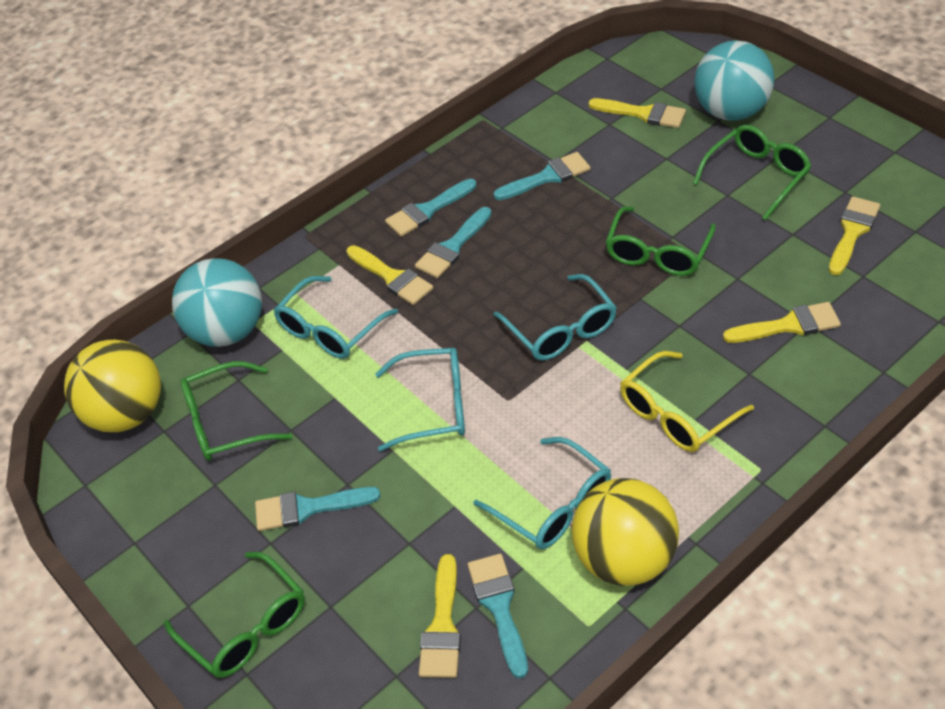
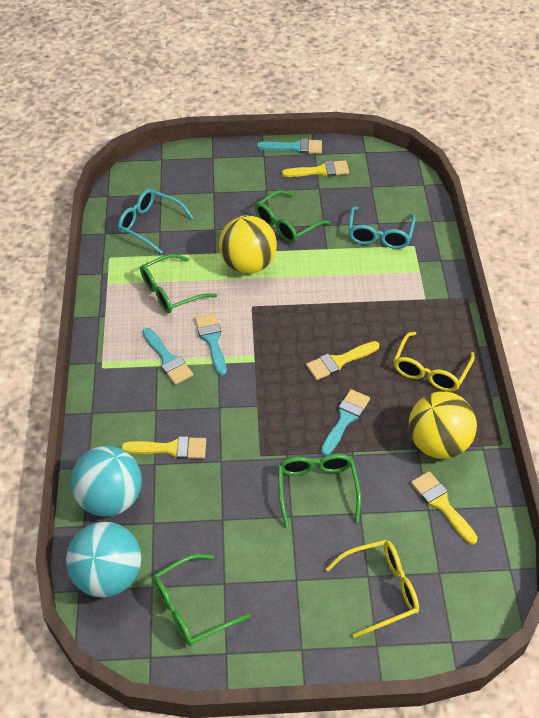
turquoise brush: 5 -> 4
turquoise glasses: 4 -> 2
yellow brush: 5 -> 4
yellow glasses: 1 -> 2

